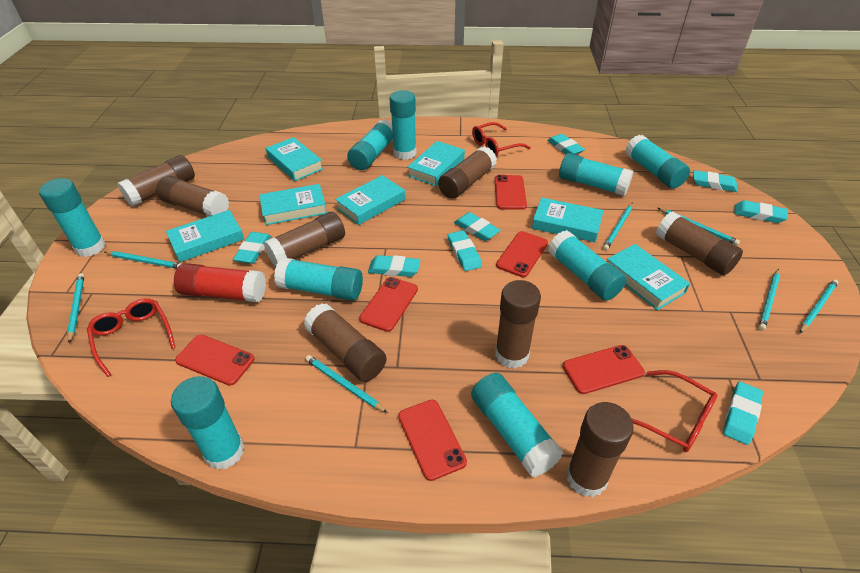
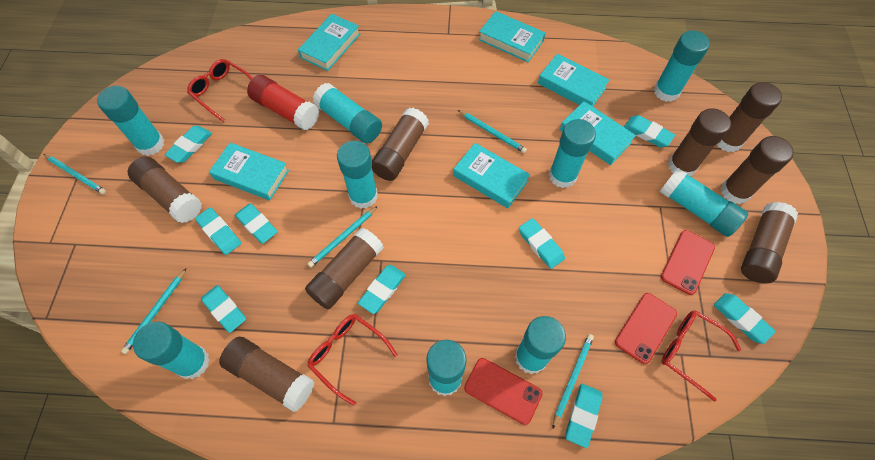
red phone: 6 -> 3
turquoise book: 7 -> 6
turquoise eraser: 8 -> 9
turquoise pencil: 7 -> 5

